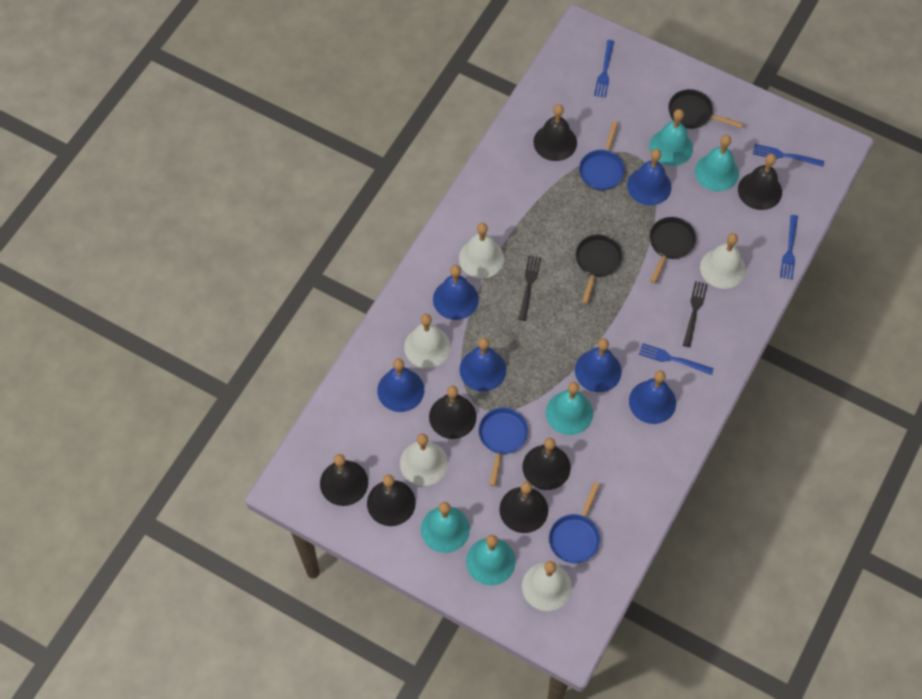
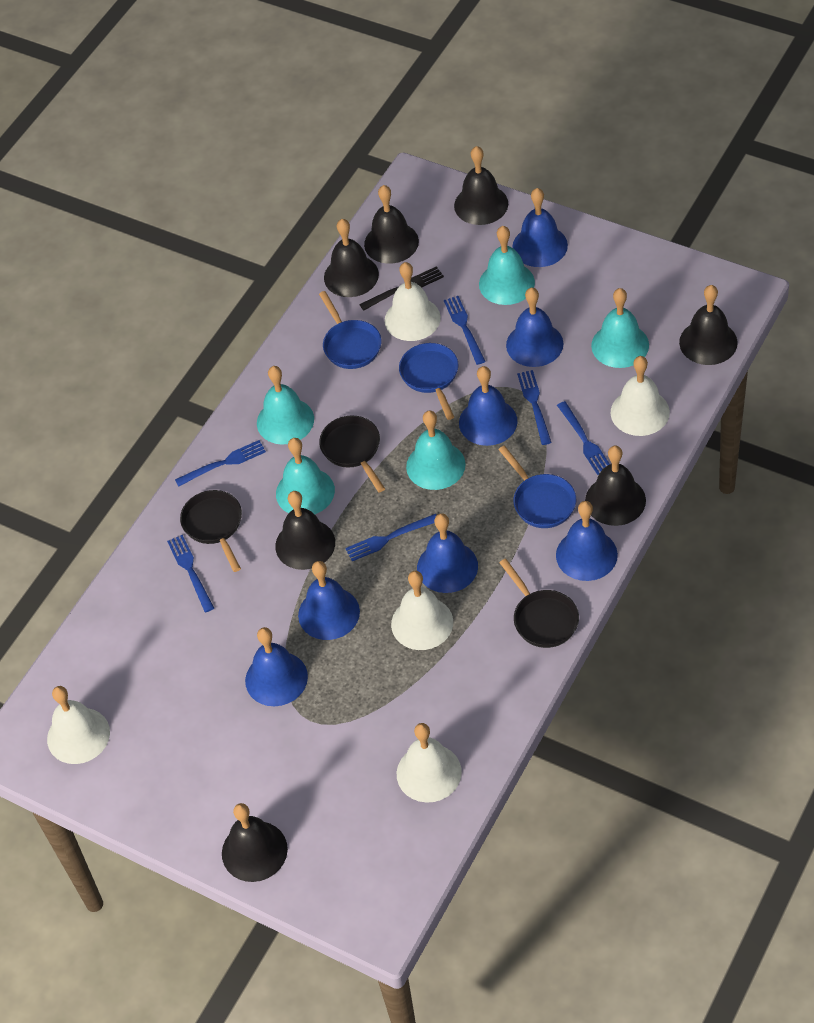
black fork: 2 -> 1
blue bell: 6 -> 7
blue fork: 4 -> 6

